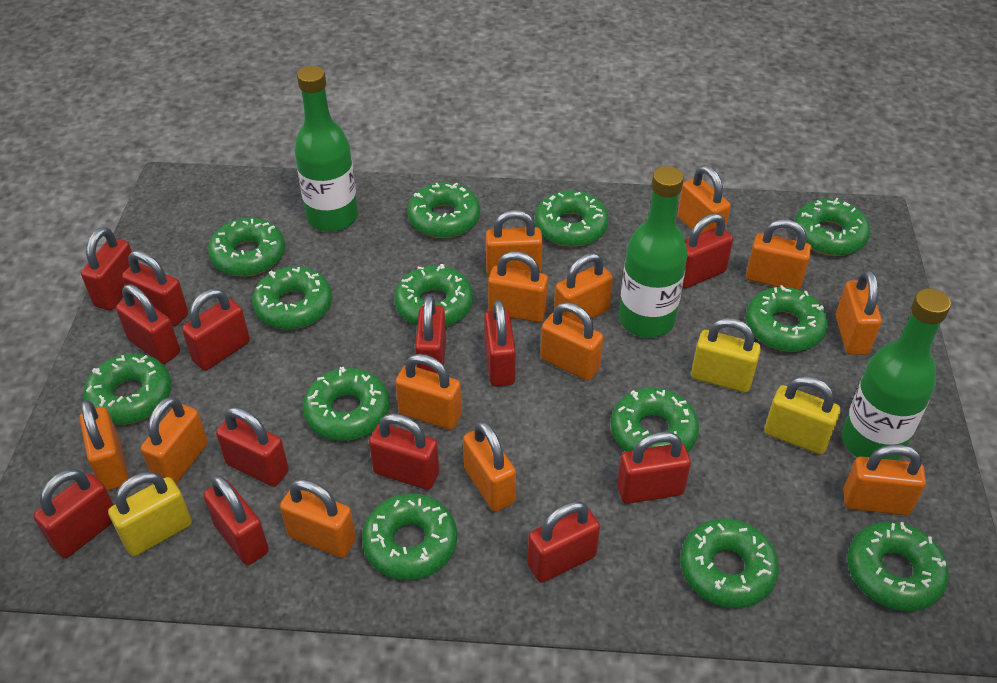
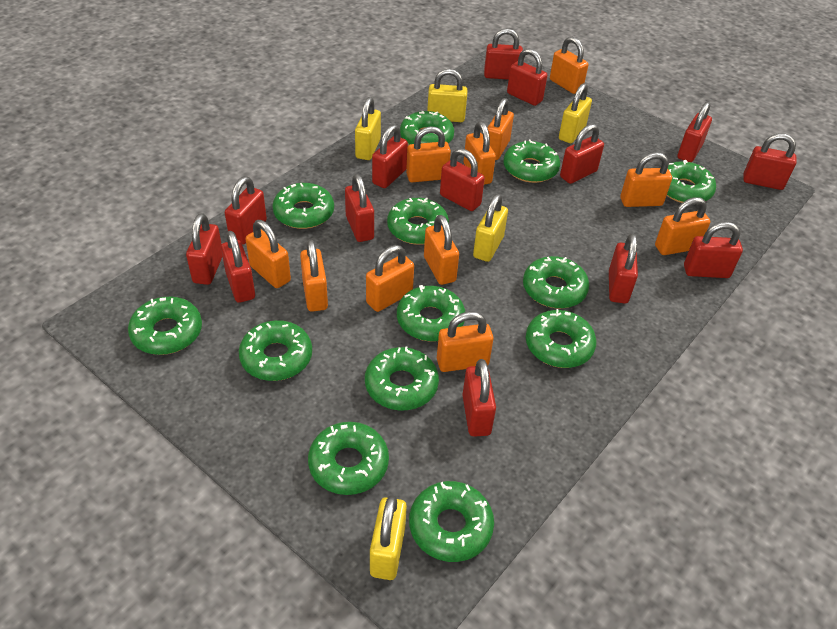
green bottle: 3 -> 0
orange padlock: 13 -> 11
red padlock: 13 -> 14
yellow padlock: 3 -> 5

